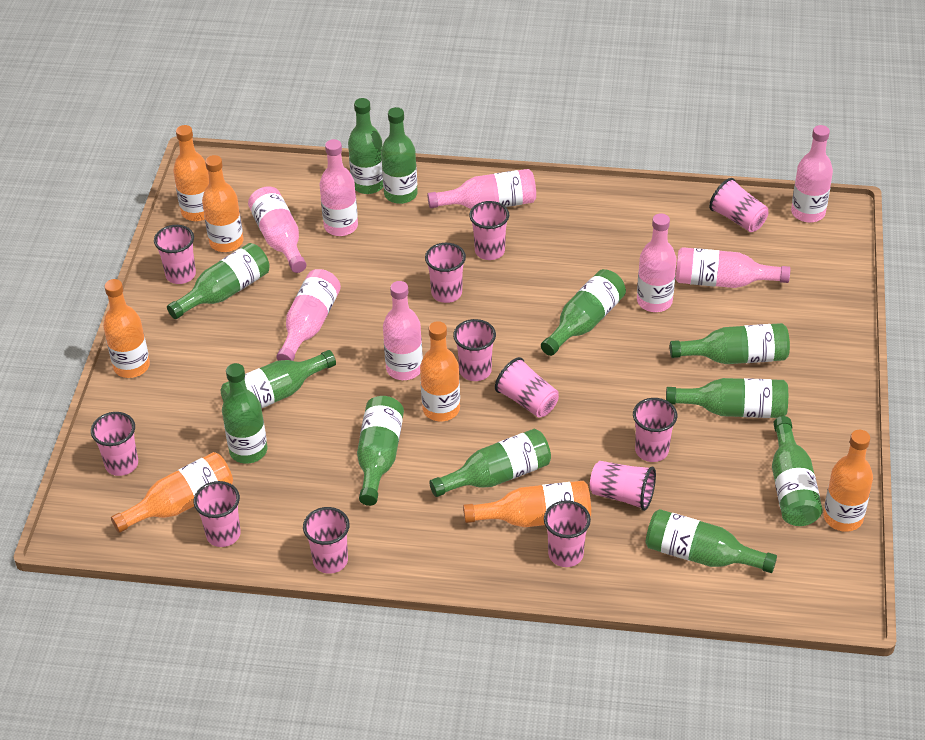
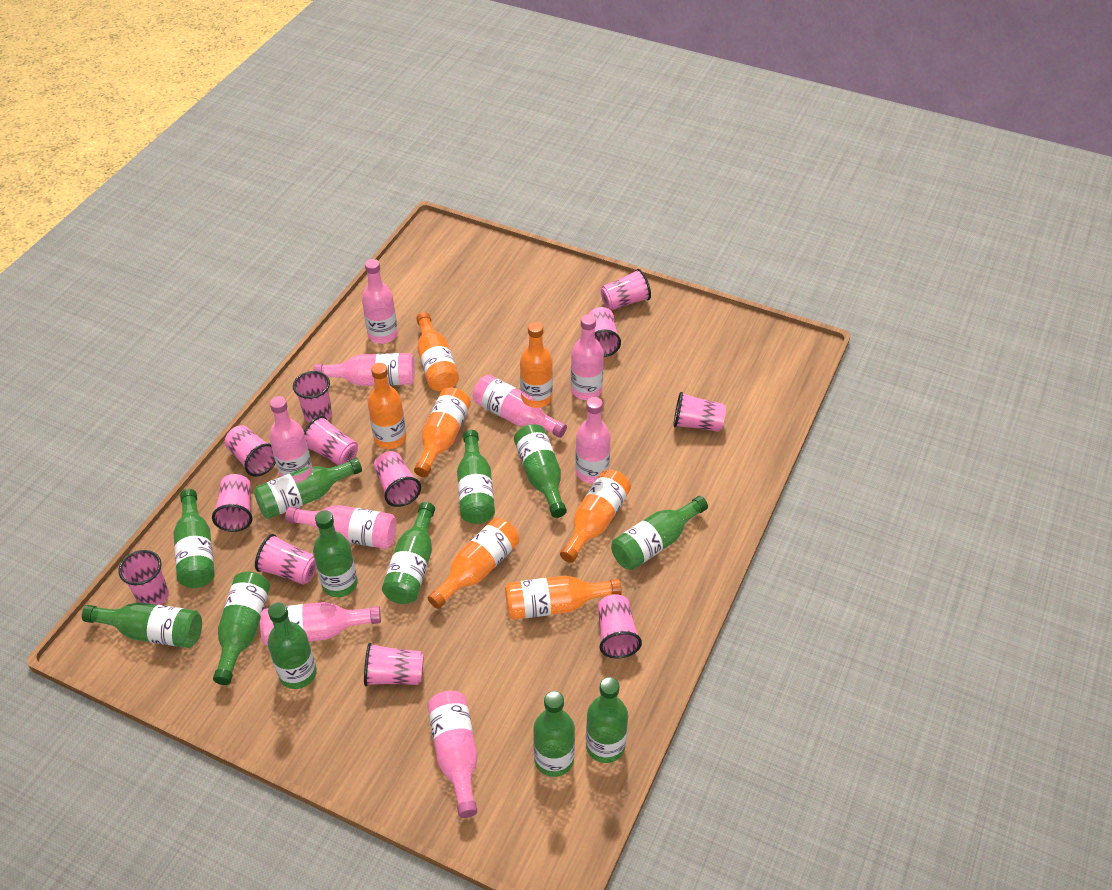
pink bottle: 8 -> 9

